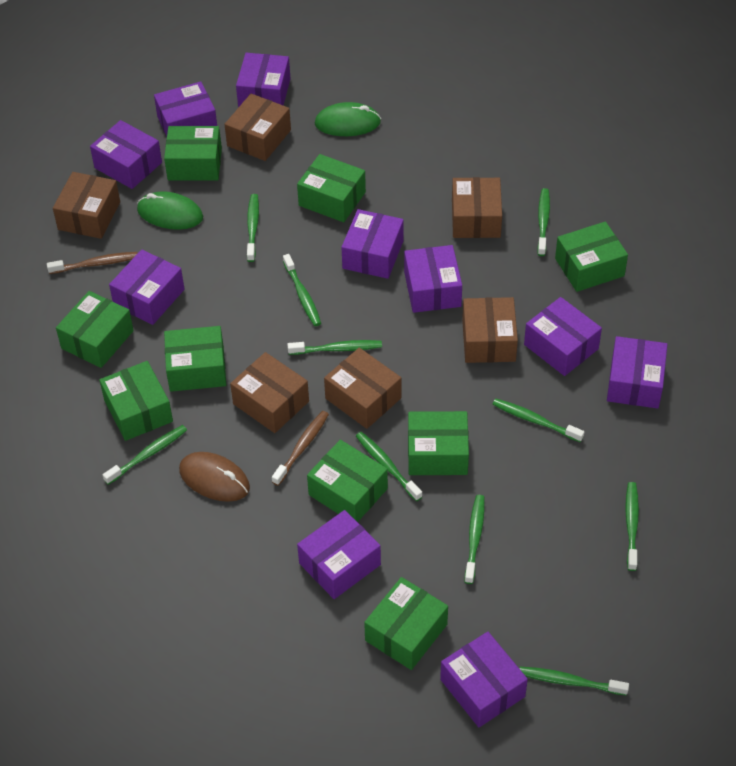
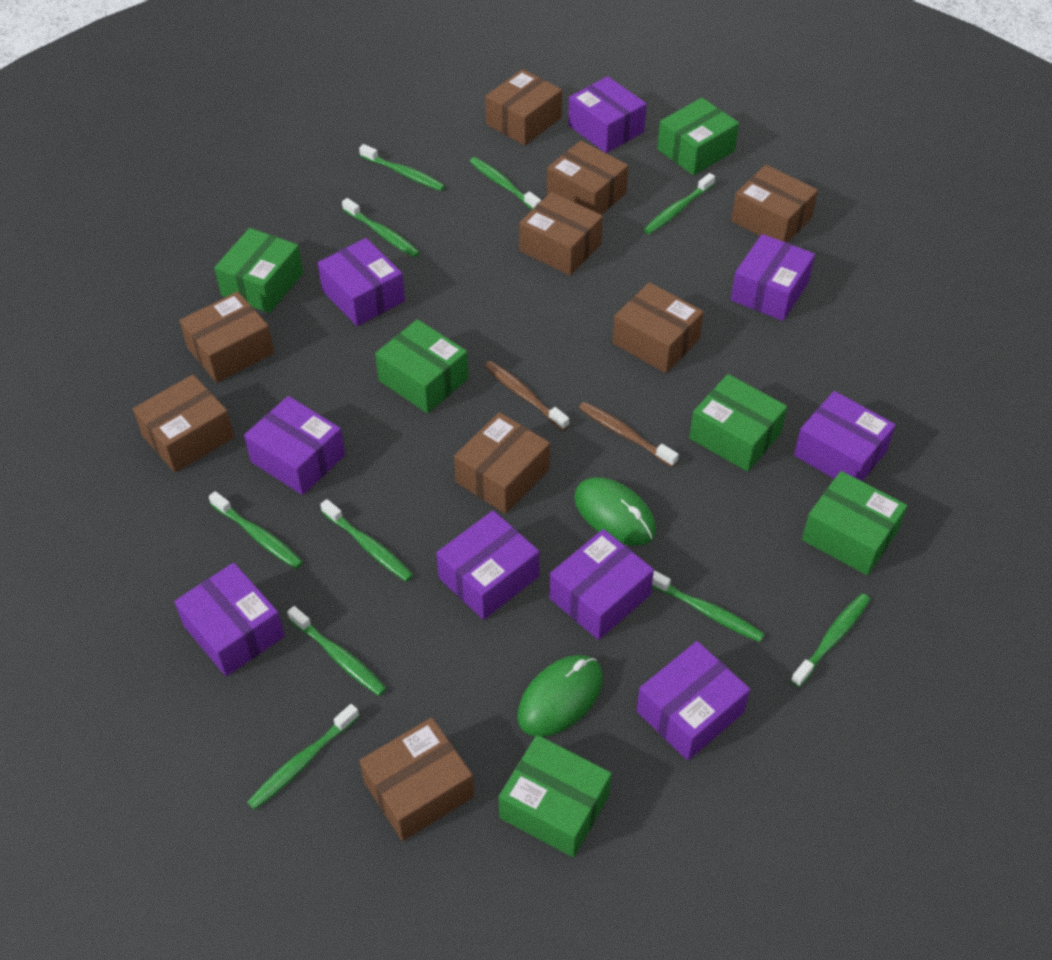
brown box: 6 -> 9
brown mouse: 1 -> 0
green box: 9 -> 6
purple box: 10 -> 9

